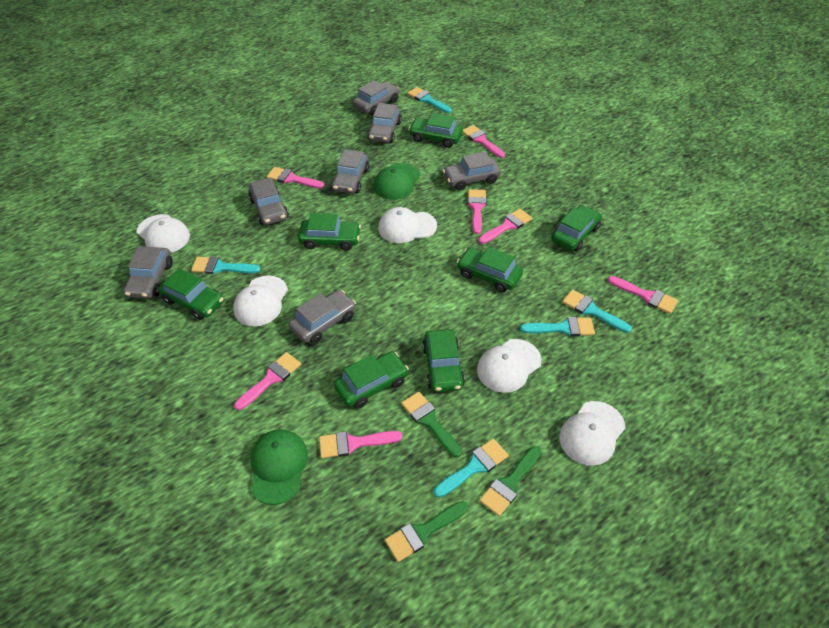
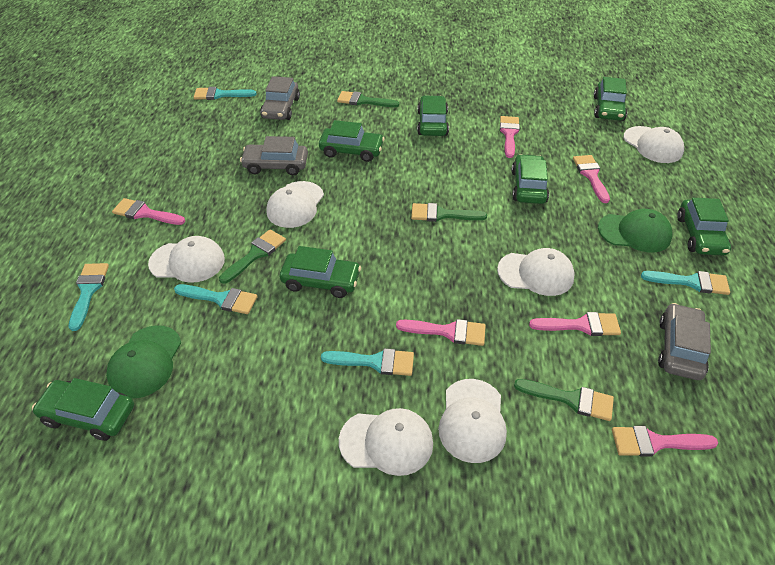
green brush: 3 -> 4
grey car: 7 -> 3
pink brush: 7 -> 6
white cap: 5 -> 6

